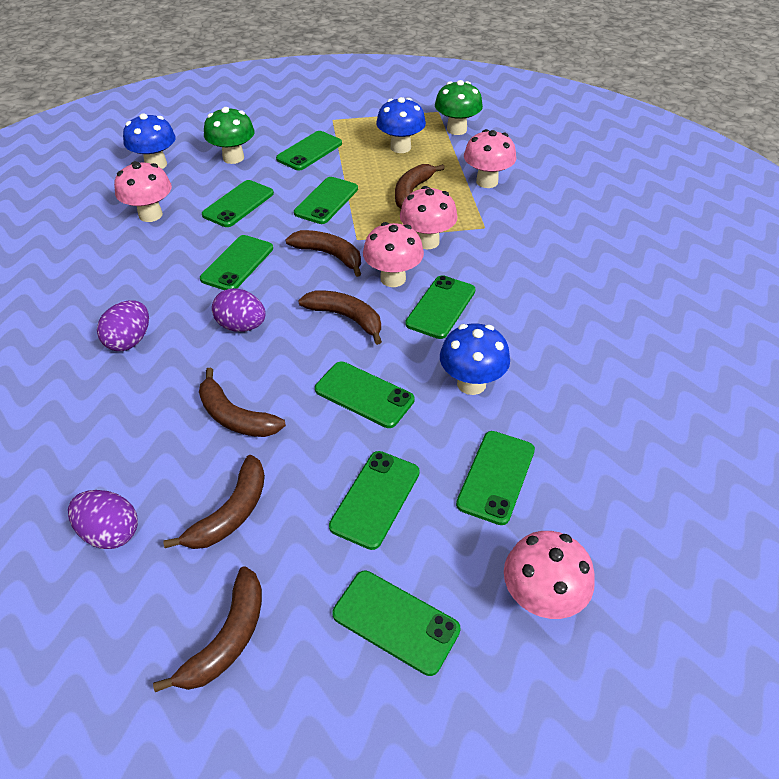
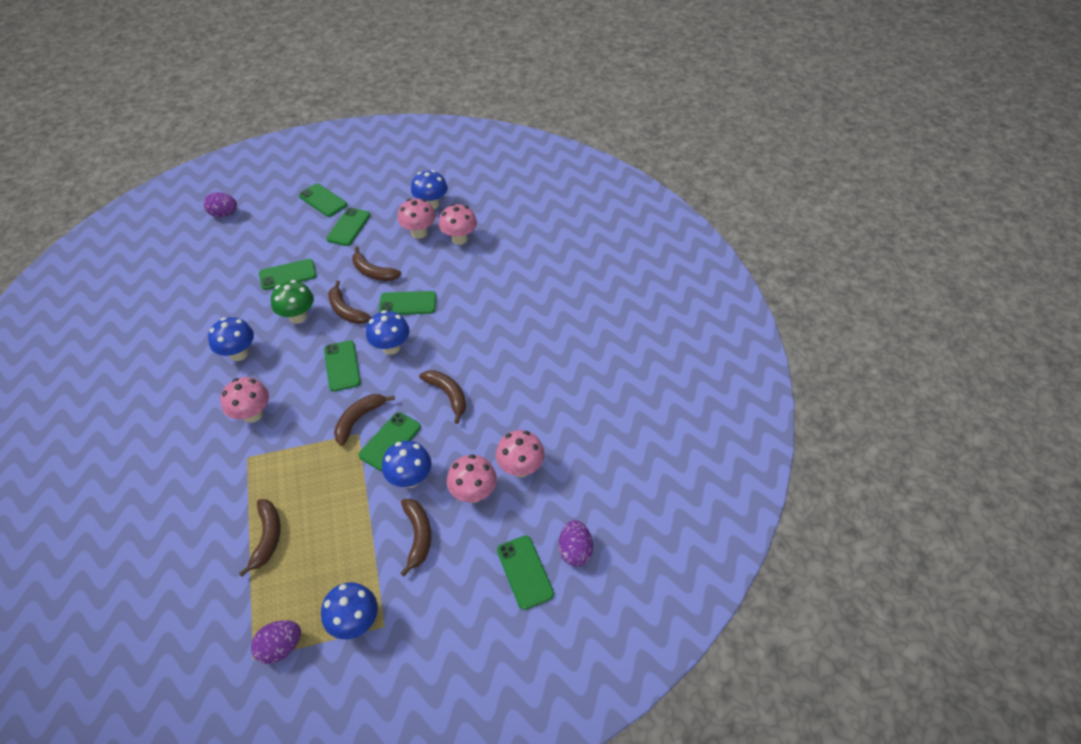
blue mushroom: 3 -> 5
green mushroom: 2 -> 1
green phone: 9 -> 7

